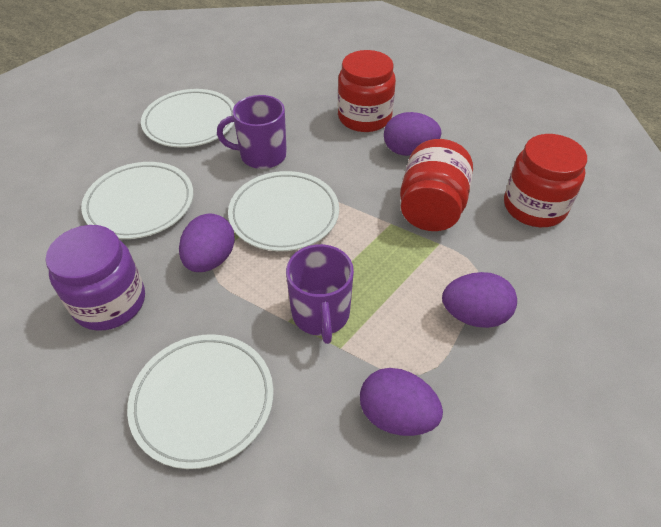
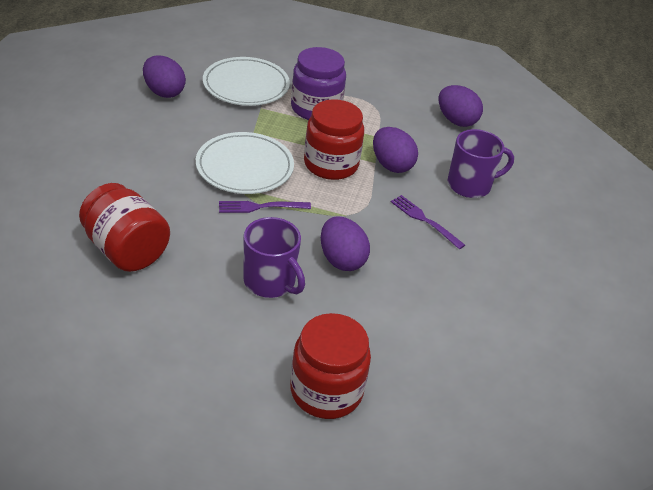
purple fork: 0 -> 2
white plate: 4 -> 2

